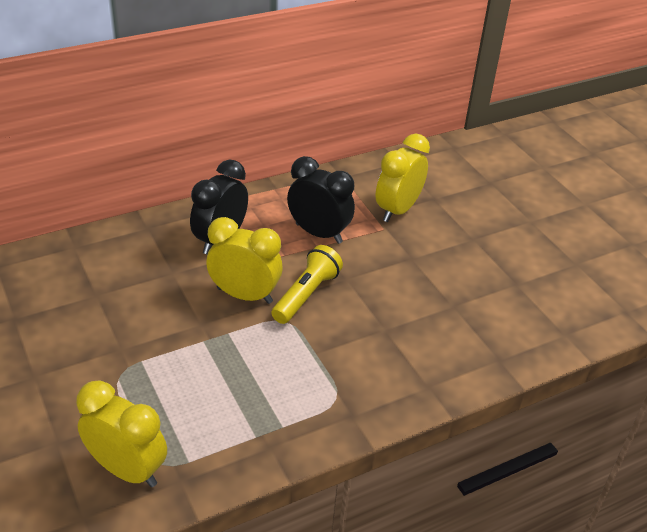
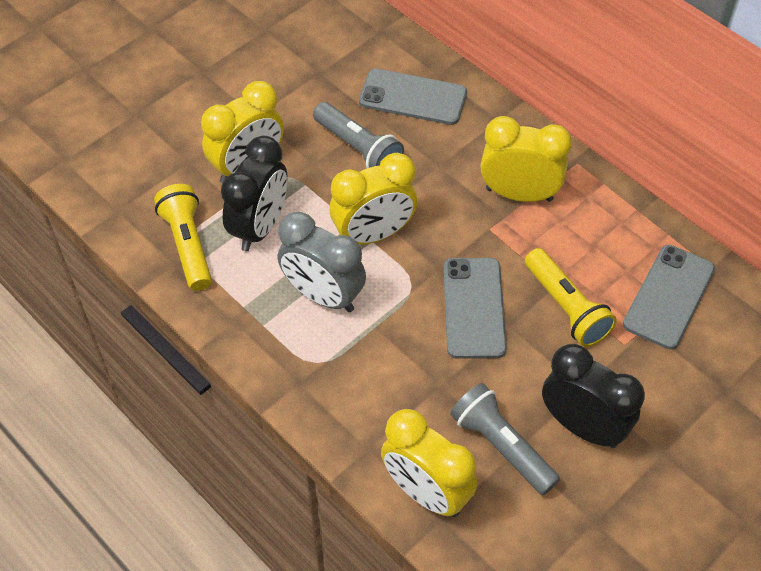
grey clock: 0 -> 1
grey flashlight: 0 -> 2
grey phone: 0 -> 3
yellow clock: 3 -> 4
yellow flashlight: 1 -> 2

